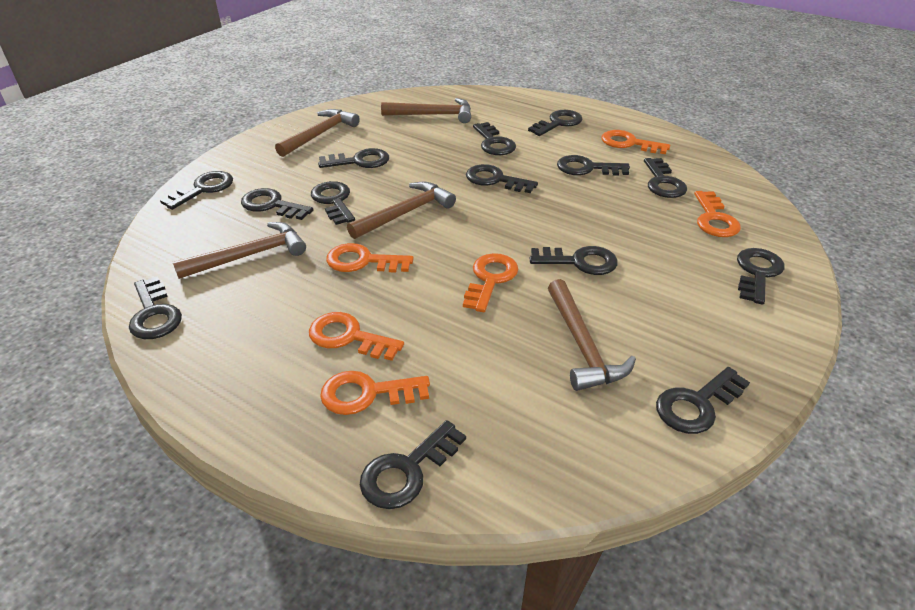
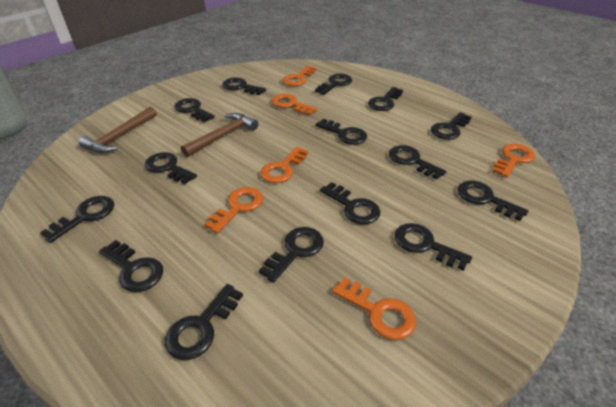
black key: 14 -> 15
brown hammer: 5 -> 2

